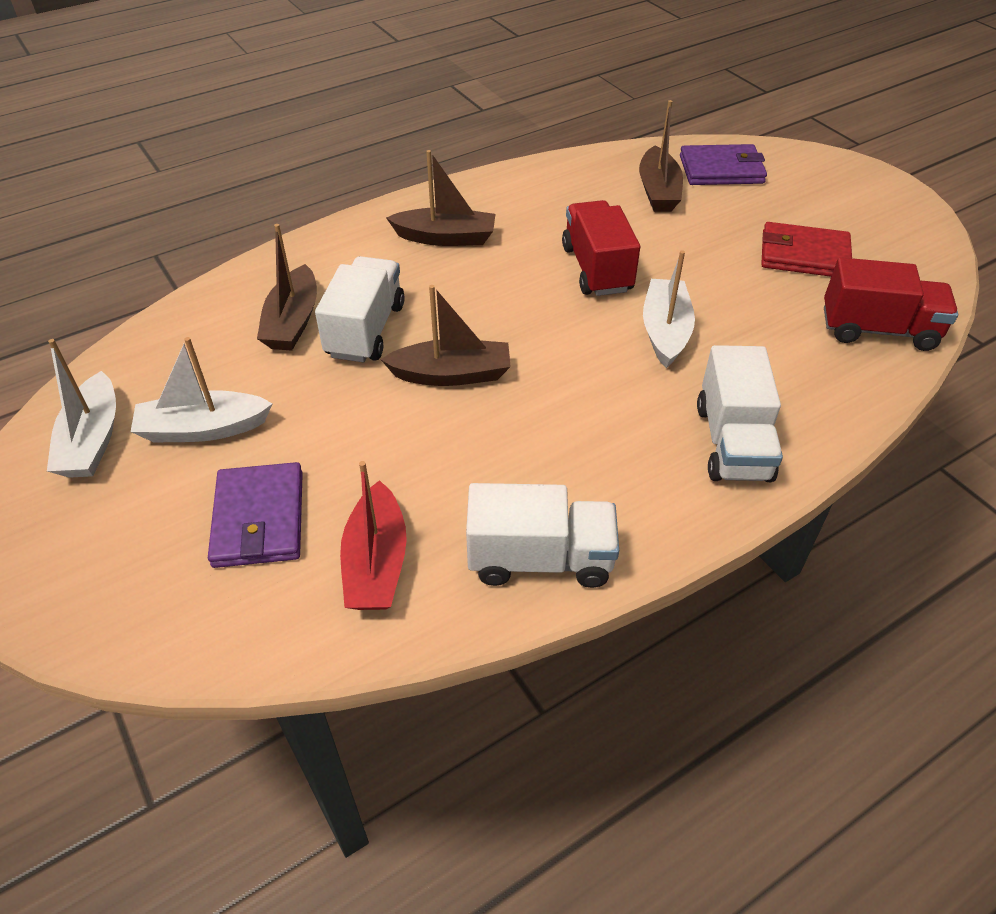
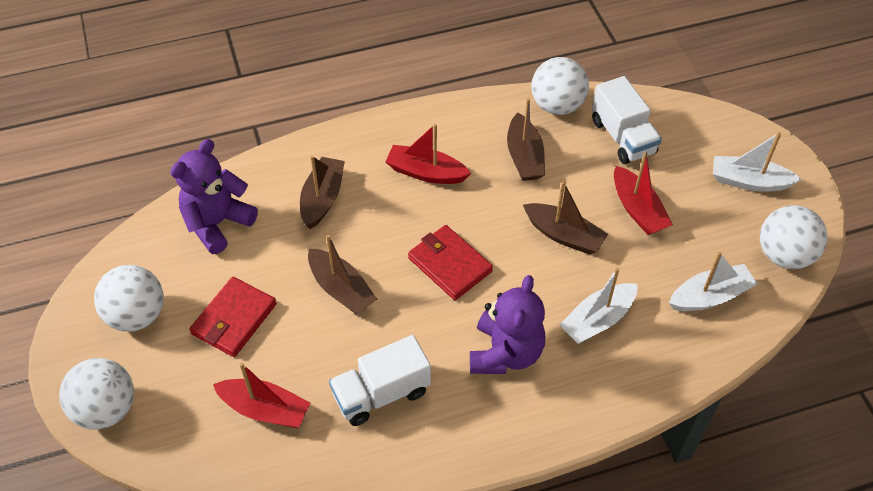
purple teddy bear: 0 -> 2
purple wallet: 2 -> 0
red boat: 1 -> 3
red truck: 2 -> 0
red wallet: 1 -> 2
white ball: 0 -> 4
white truck: 3 -> 2

